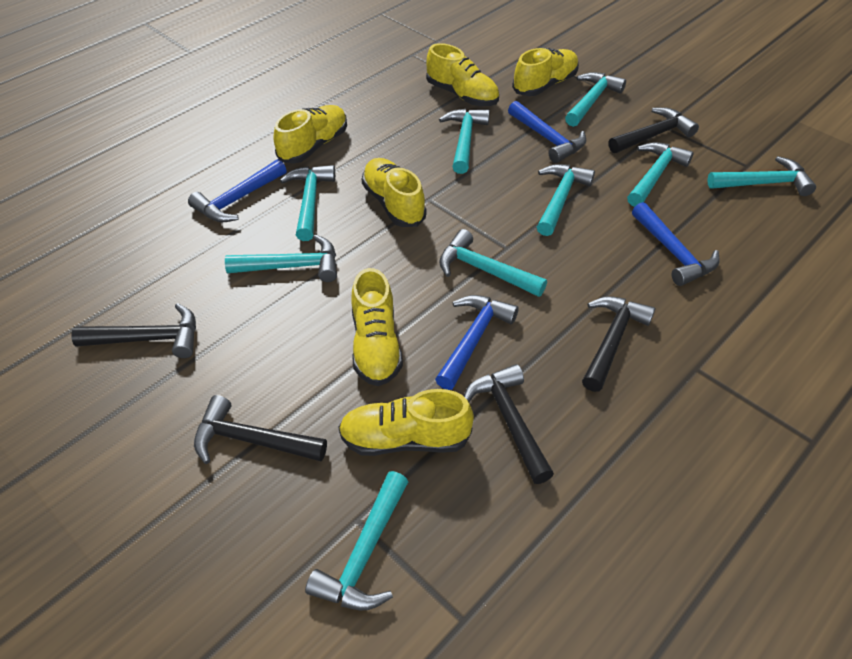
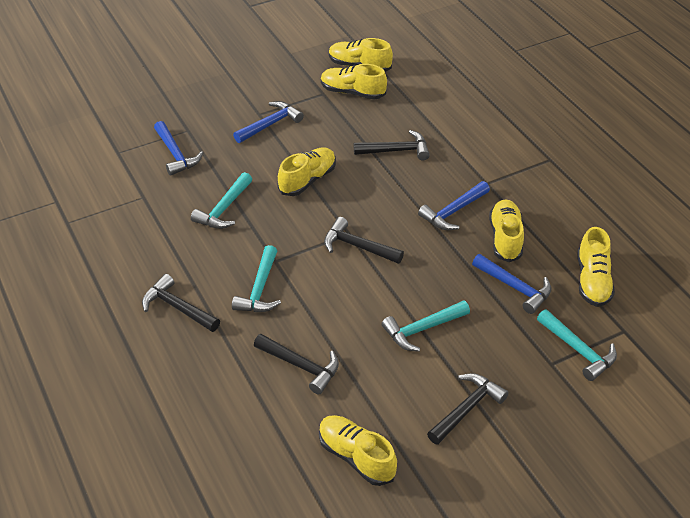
turquoise hammer: 9 -> 4

